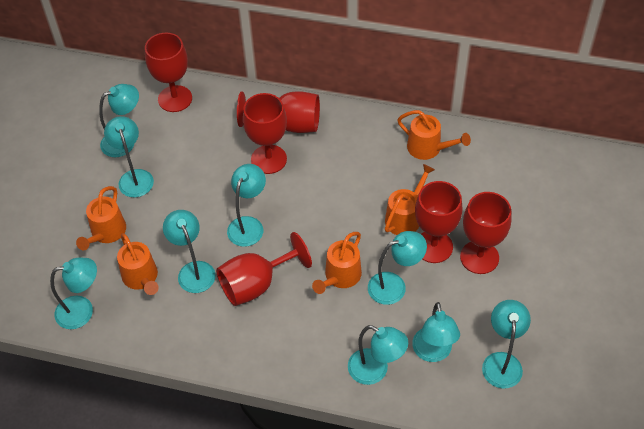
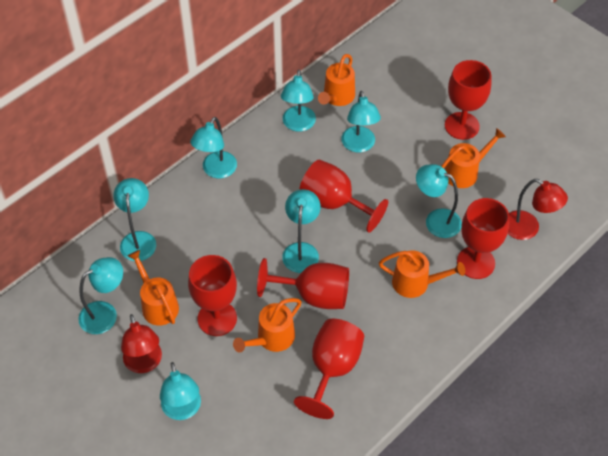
red lamp: 0 -> 2
turquoise lamp: 9 -> 8

